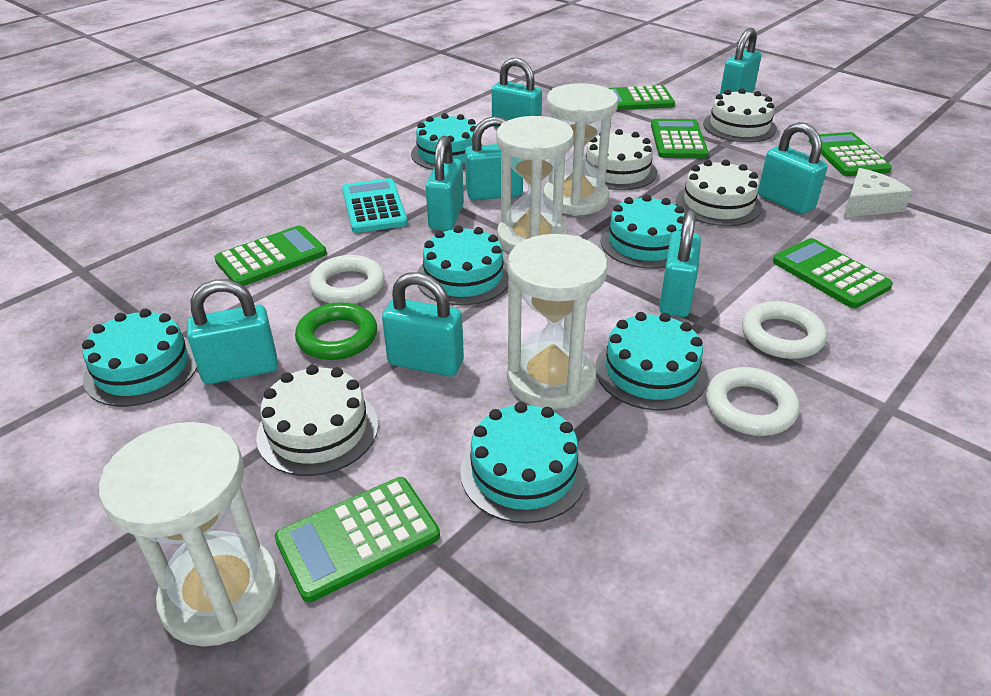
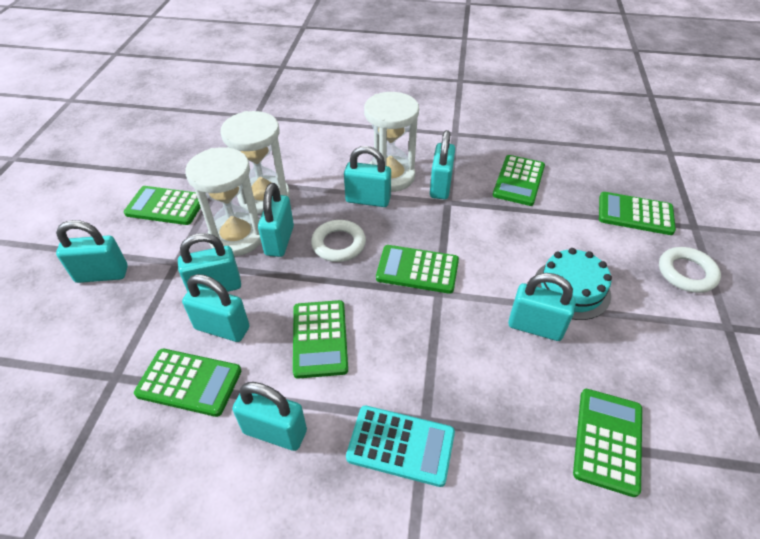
green calculator: 6 -> 7
green ring: 1 -> 0
turquoise cake: 6 -> 1
white cake: 4 -> 0
white cheese: 1 -> 0
white hourglass: 4 -> 3
white ring: 3 -> 2

